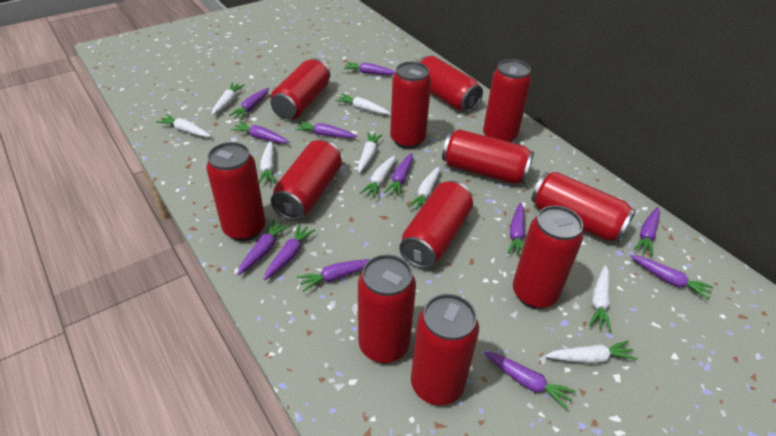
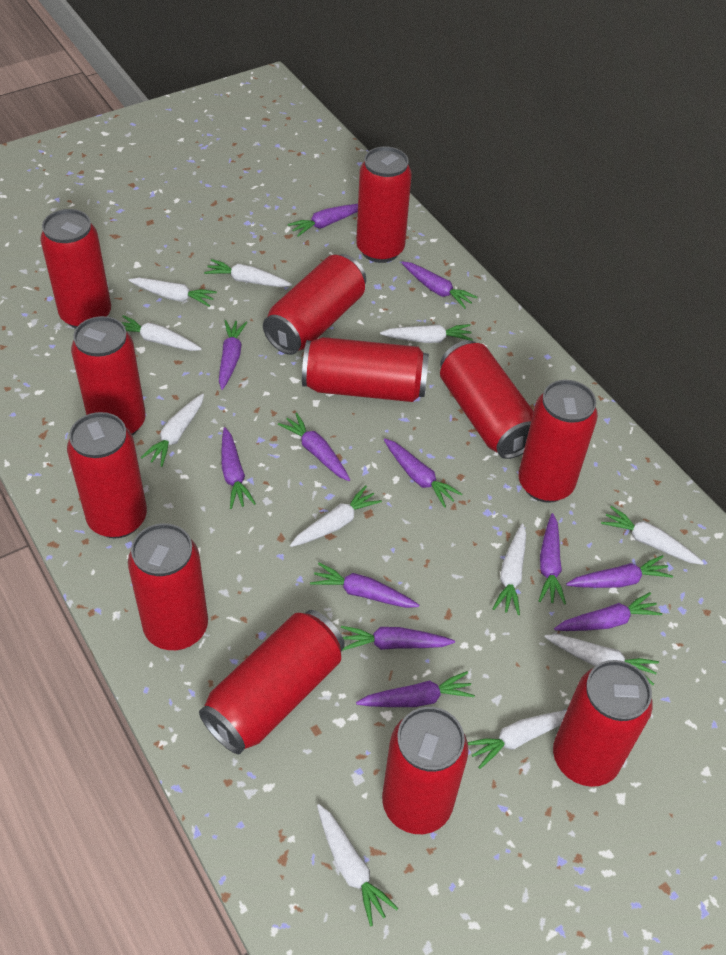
white carrot: 9 -> 11

